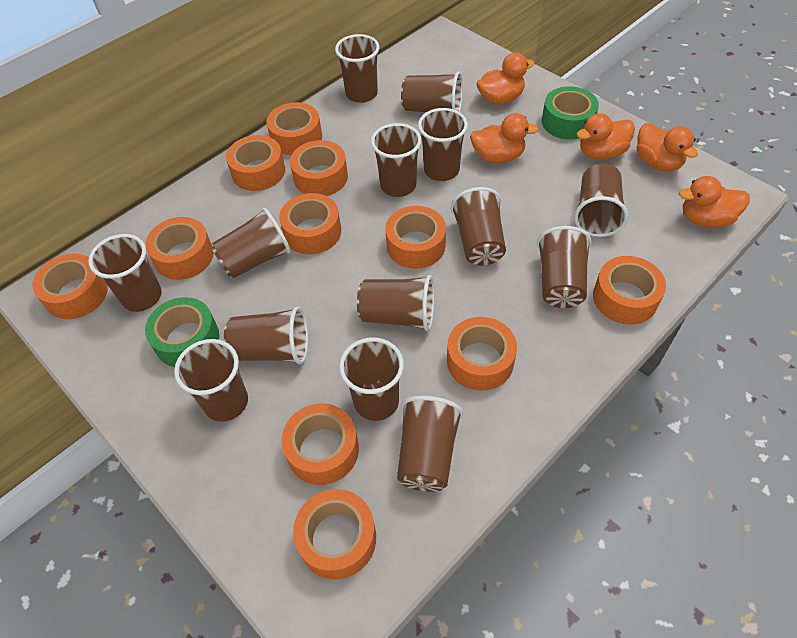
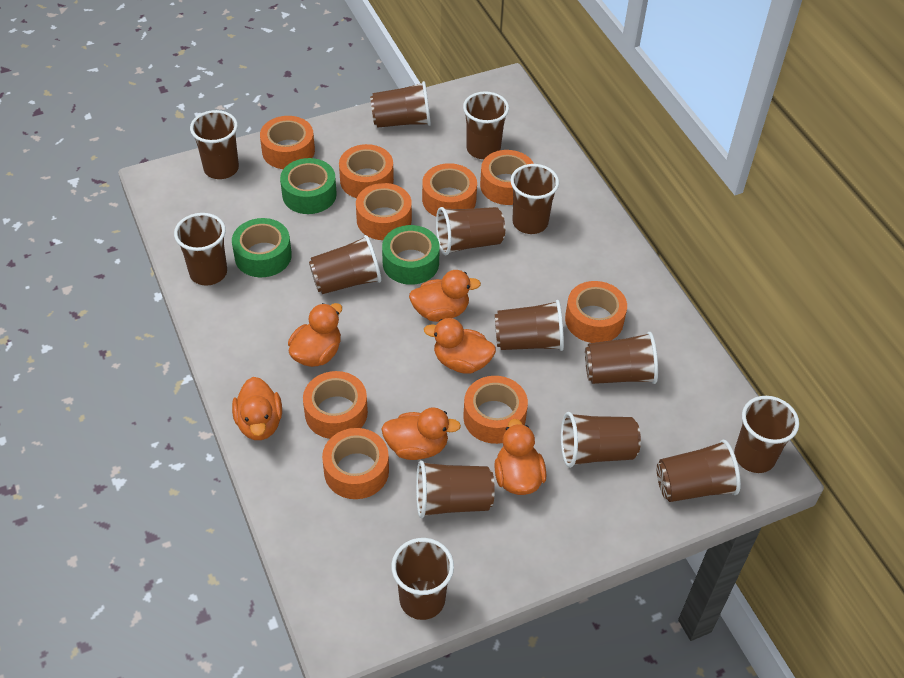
green tape: 2 -> 3
orange duck: 5 -> 6
orange tape: 11 -> 9

